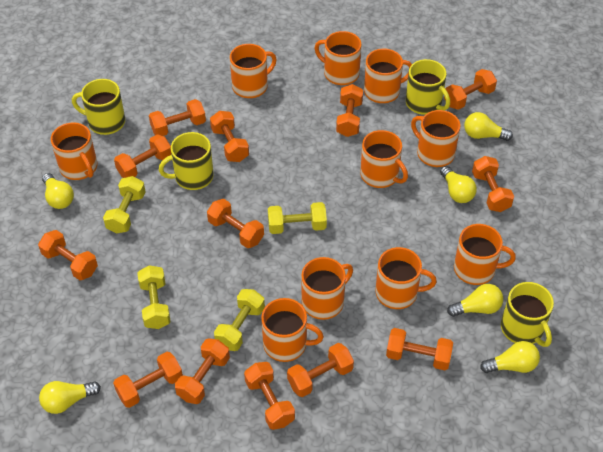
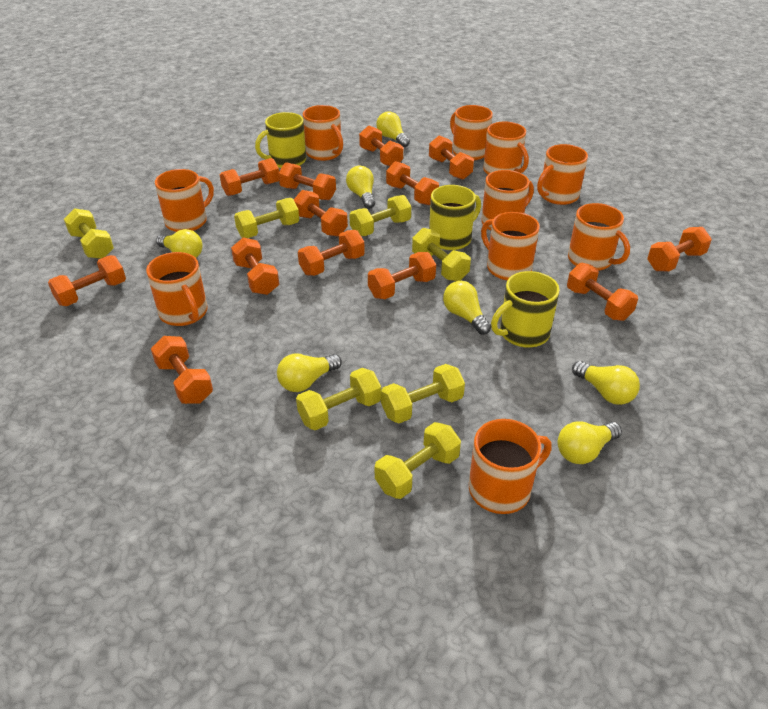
yellow dumbbell: 4 -> 7
yellow light bulb: 6 -> 7
yellow mug: 4 -> 3

